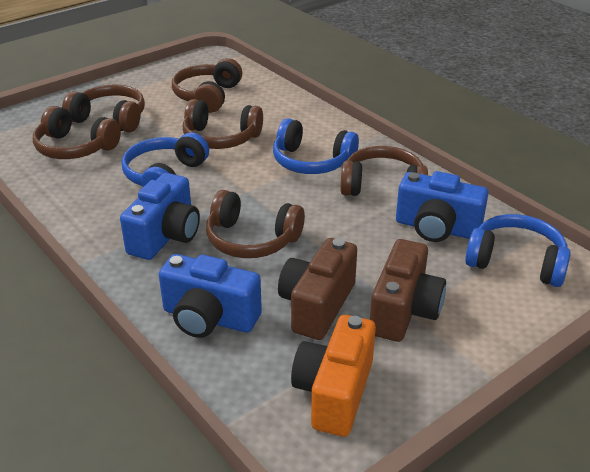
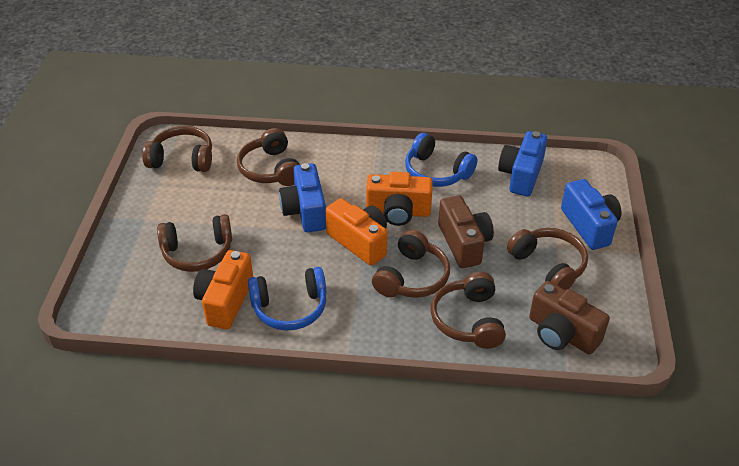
blue headphones: 3 -> 2
orange camera: 1 -> 3

